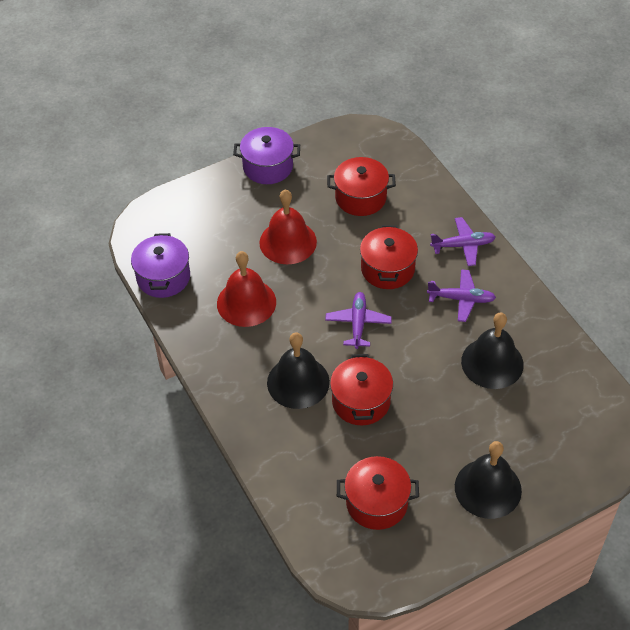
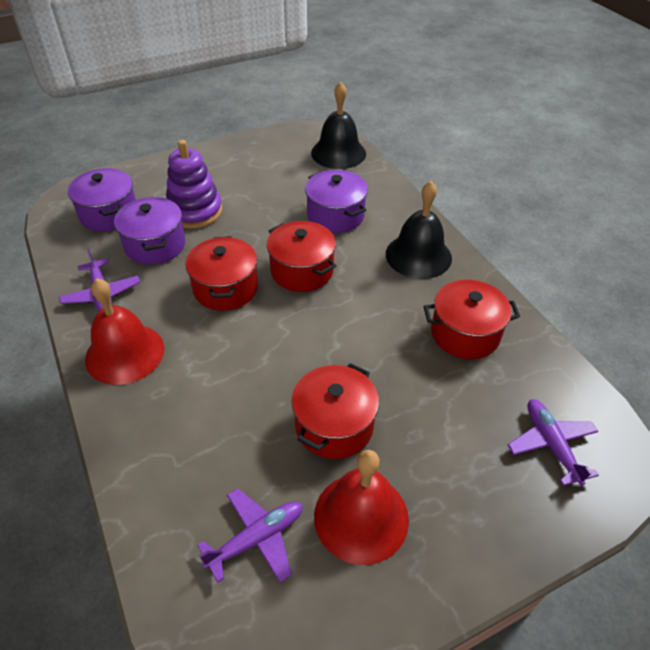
black bell: 3 -> 2
purple pot: 2 -> 3
purple stacking toy: 0 -> 1

